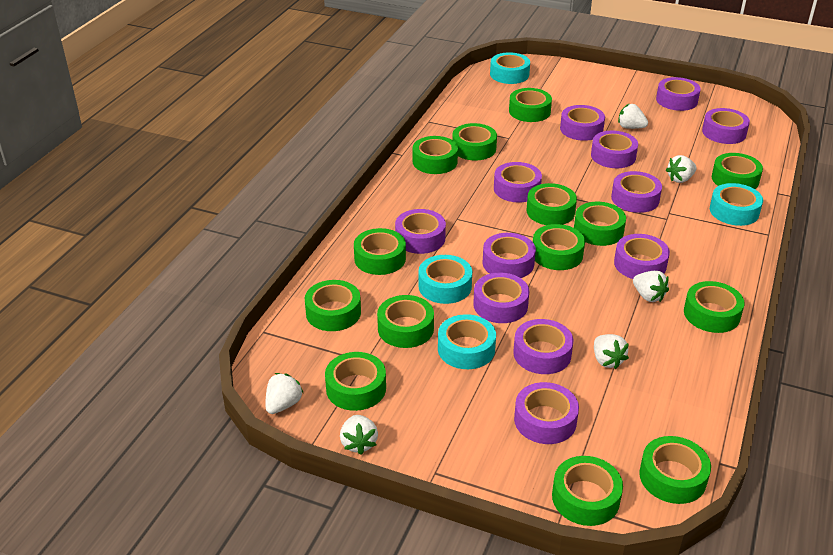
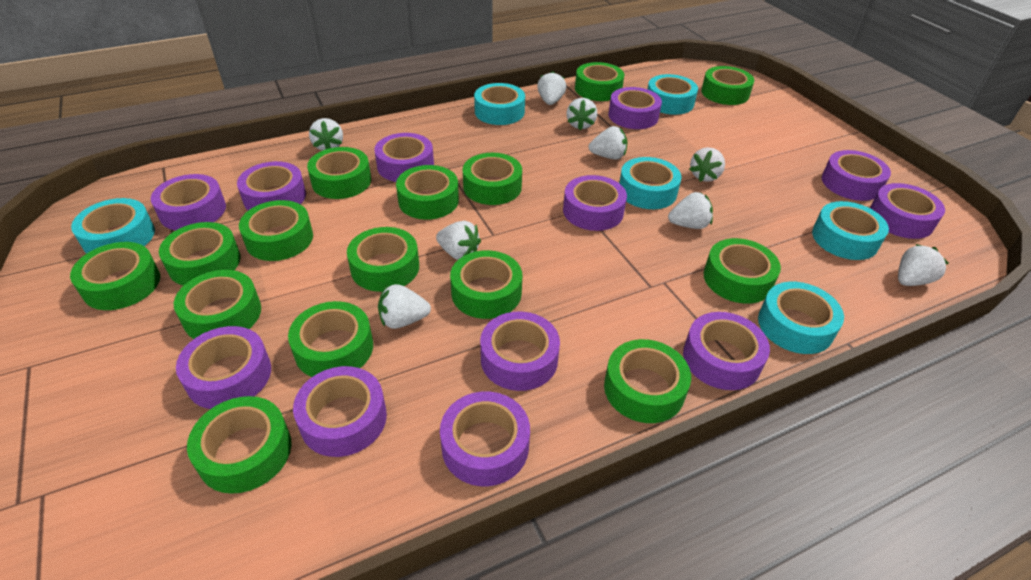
green tape: 14 -> 15
turquoise tape: 4 -> 6
white strawberry: 6 -> 9

